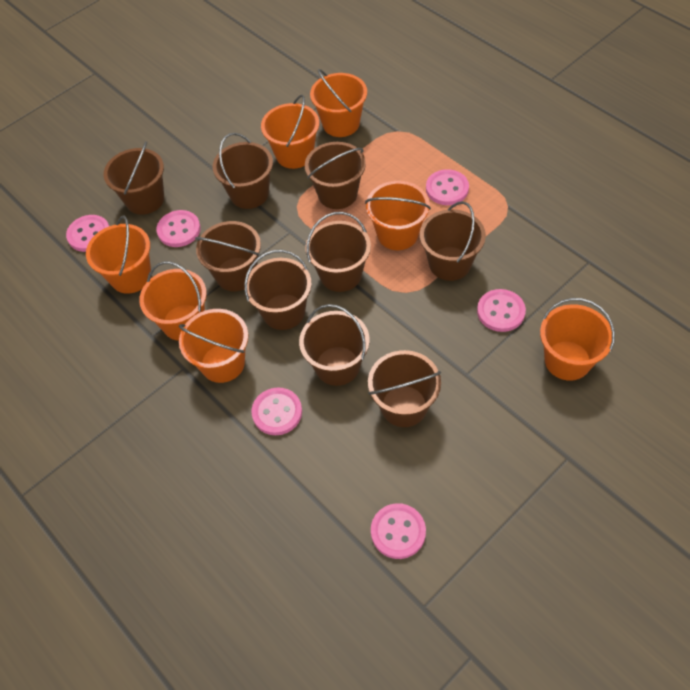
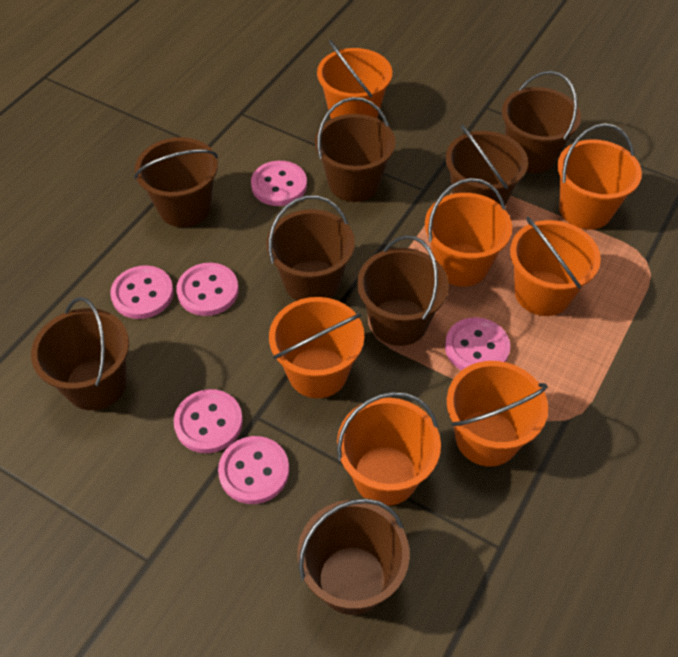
brown bucket: 9 -> 8

